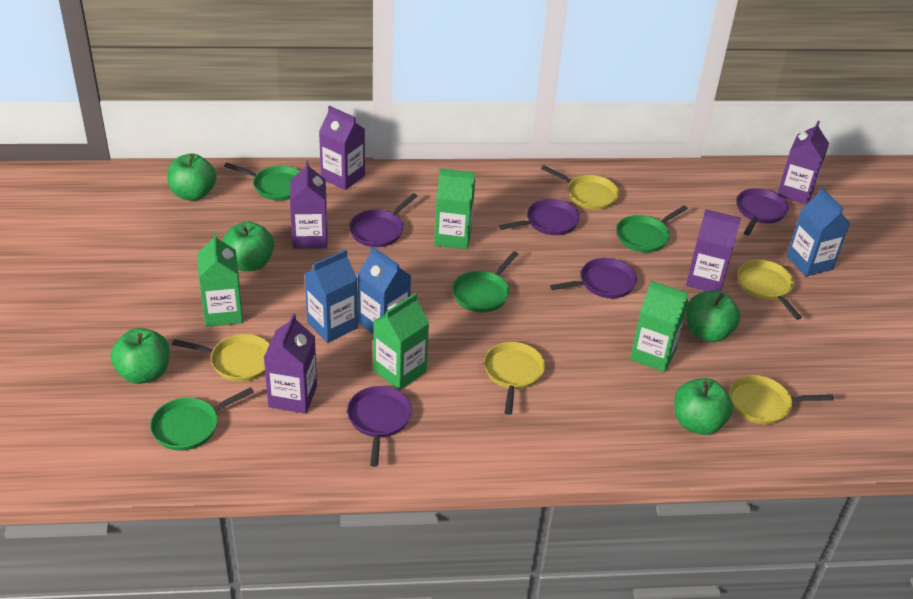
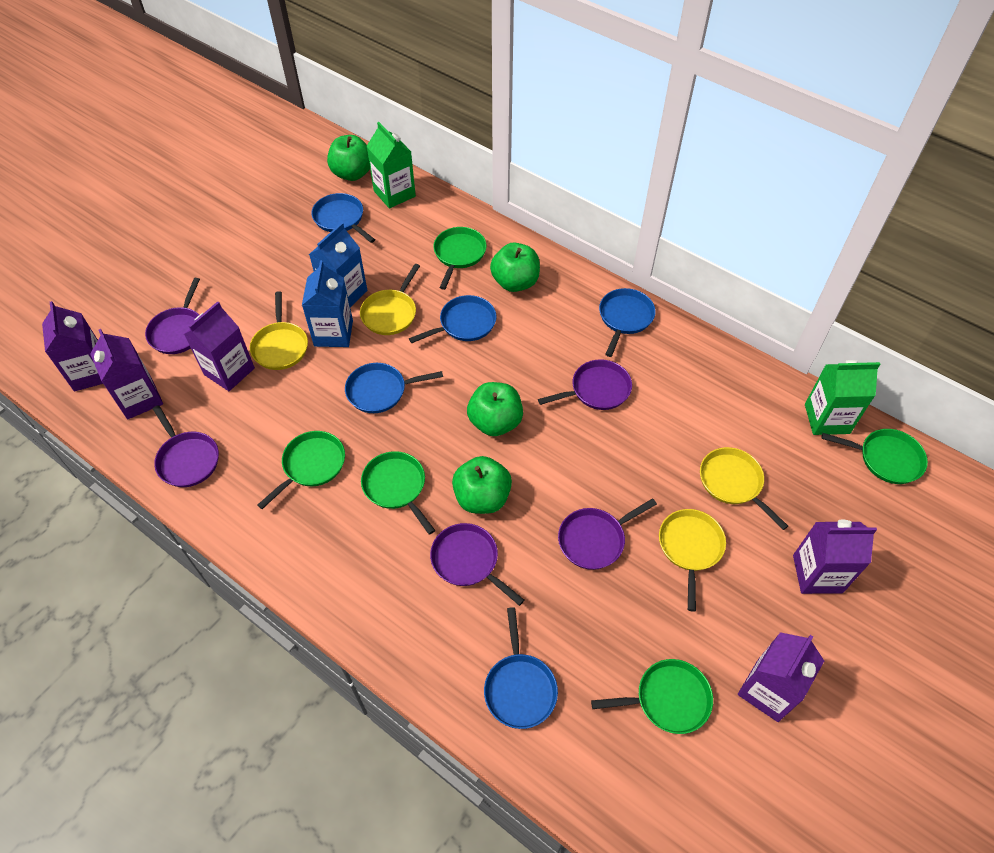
blue carton: 3 -> 2
blue pan: 0 -> 5
green apple: 5 -> 4
green carton: 4 -> 2
green pan: 4 -> 5
yellow pan: 5 -> 4

